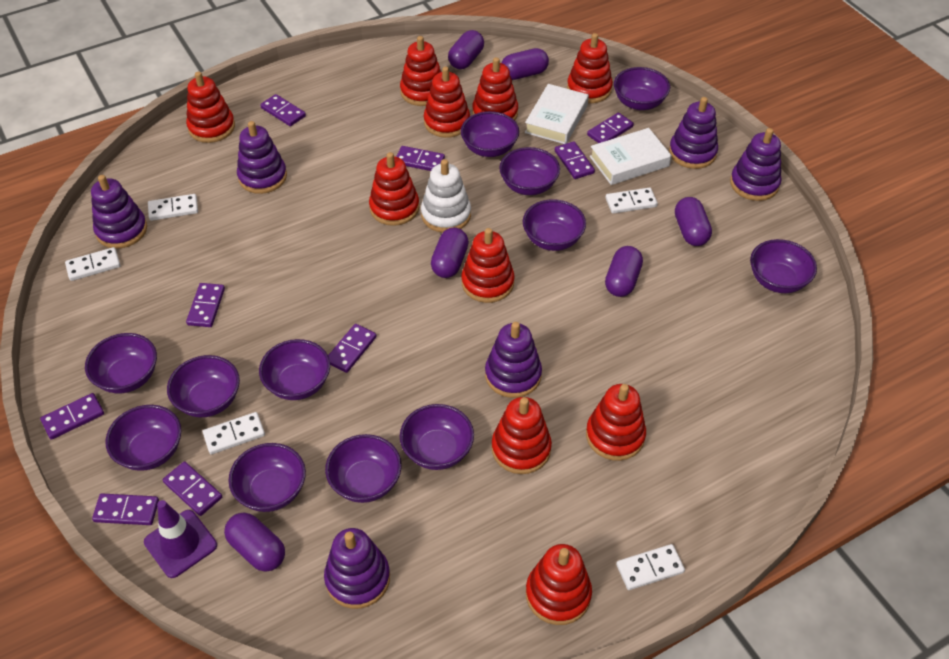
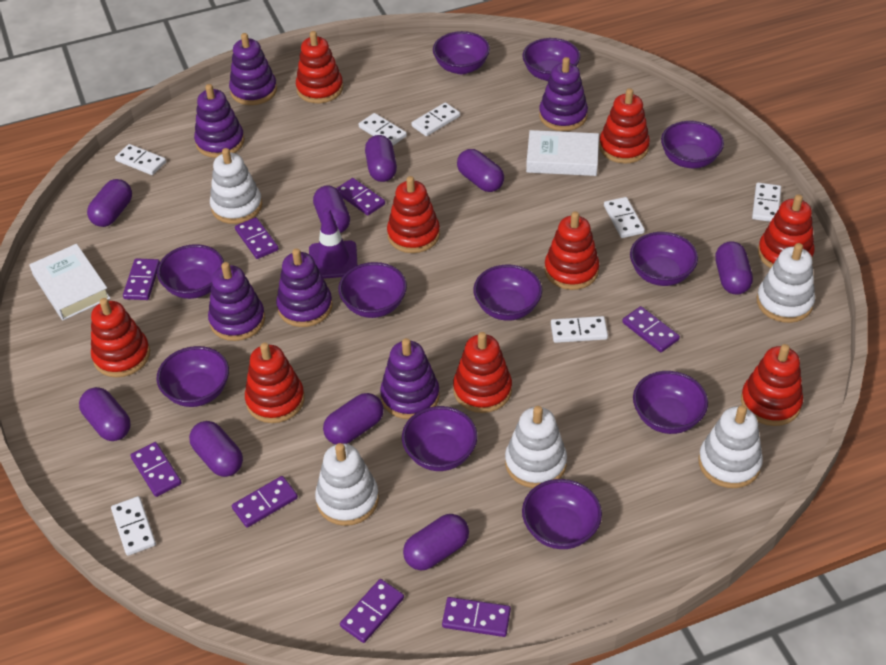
purple bowl: 12 -> 11
purple capsule: 6 -> 9
purple domino: 9 -> 8
red stacking toy: 10 -> 9
white domino: 5 -> 7
white stacking toy: 1 -> 5

